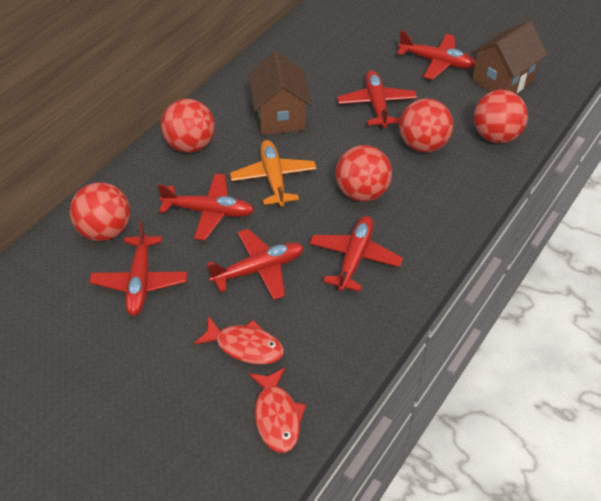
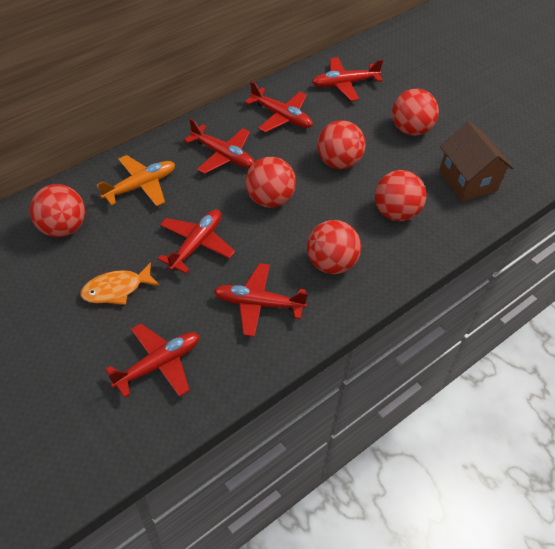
brown house: 2 -> 1
orange fish: 0 -> 1
red ball: 5 -> 6
red fish: 2 -> 0

